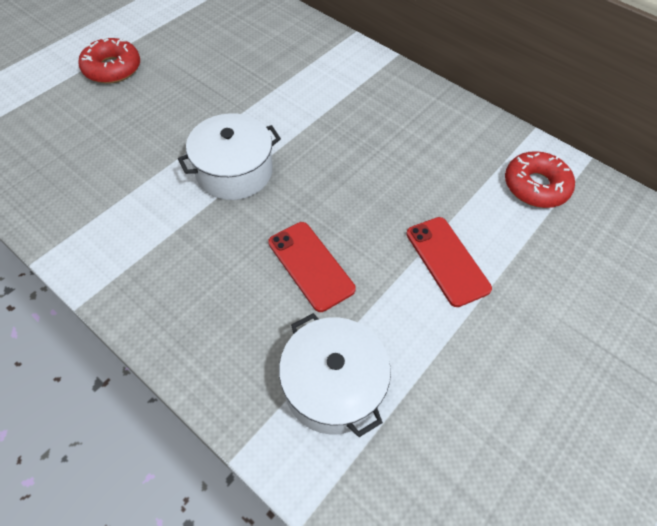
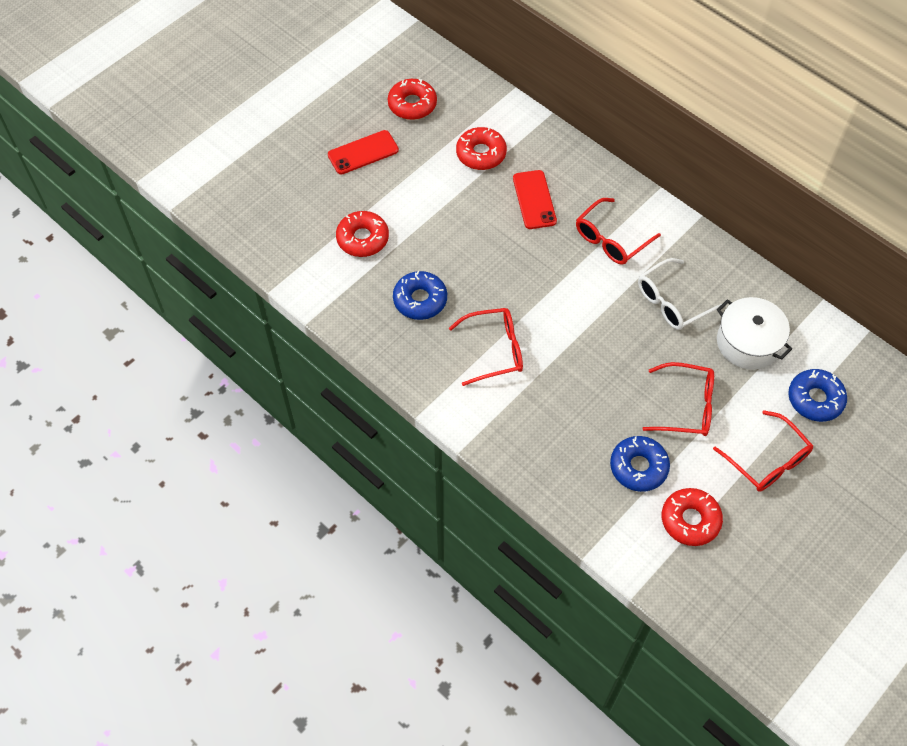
blue donut: 0 -> 3
red donut: 2 -> 4
red glasses: 0 -> 4
white glasses: 0 -> 1
white pot: 2 -> 1

